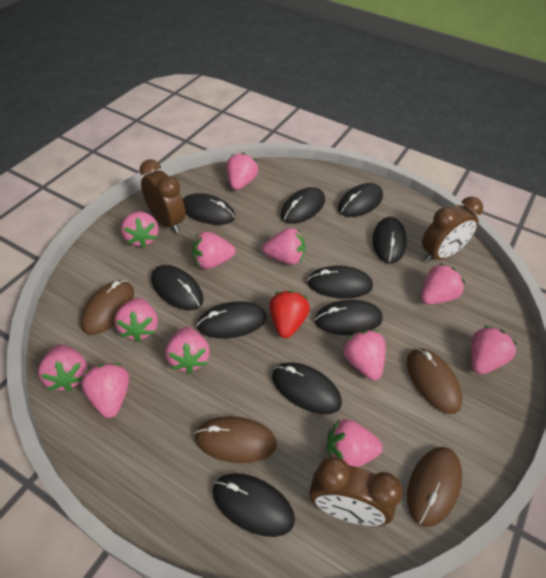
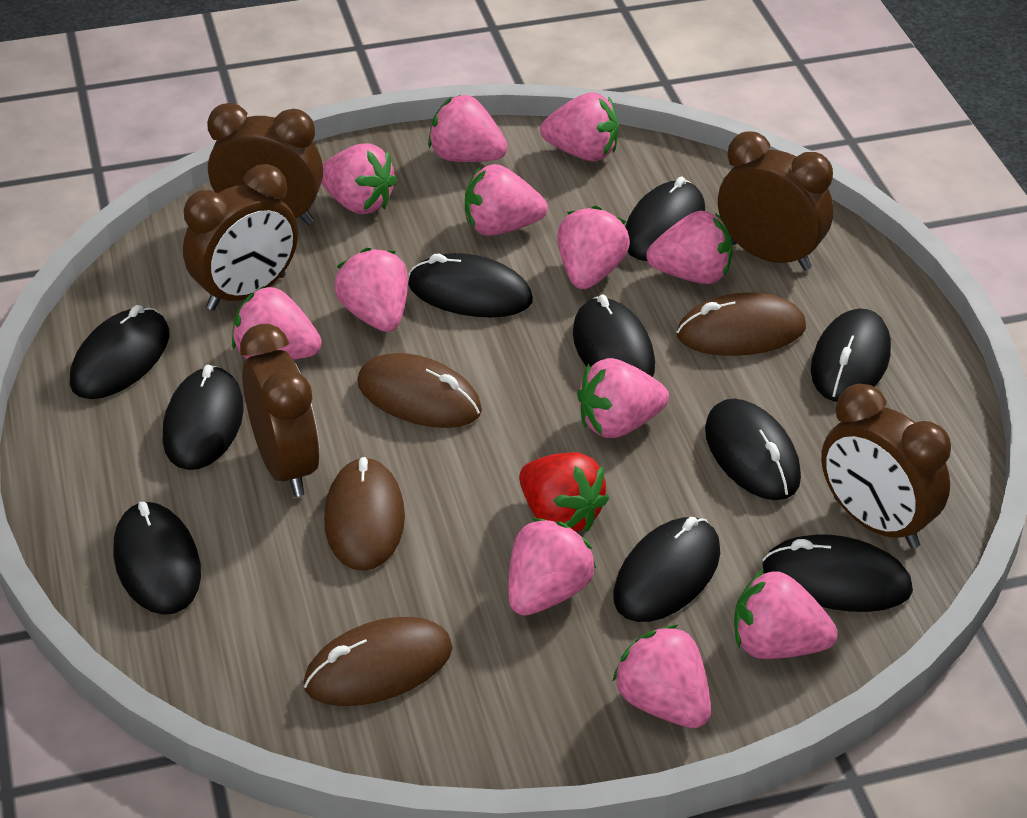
brown clock: 3 -> 5

